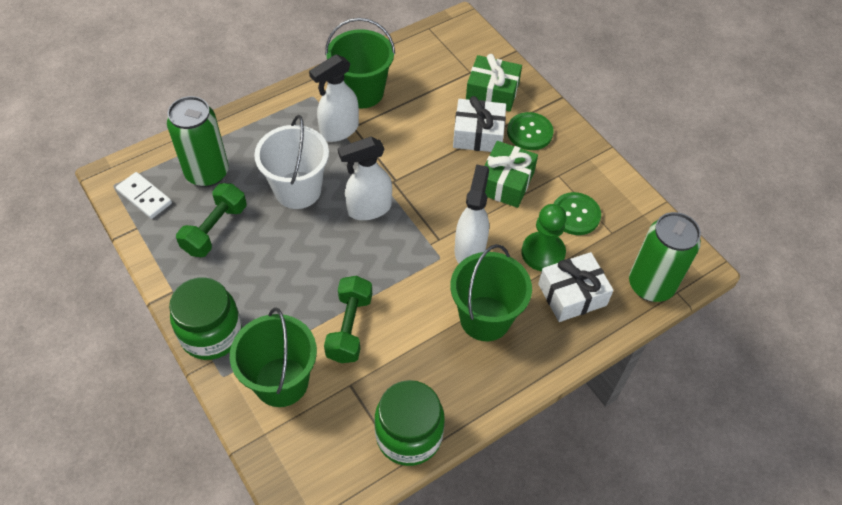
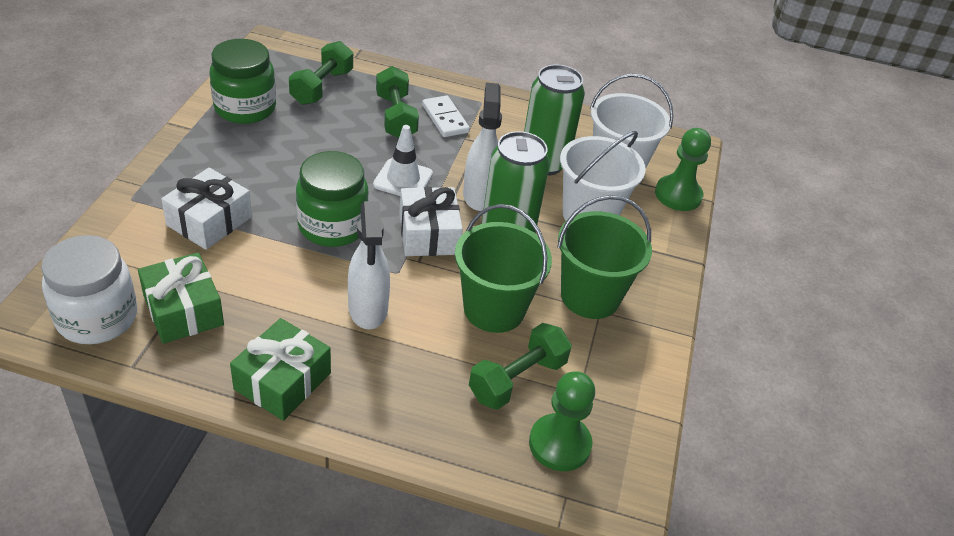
green bucket: 3 -> 2
green button: 2 -> 0
green dumbbell: 2 -> 3
green pawn: 1 -> 2
white bucket: 1 -> 2
white jar: 0 -> 1
white spray bottle: 3 -> 2
white traffic cone: 0 -> 1

